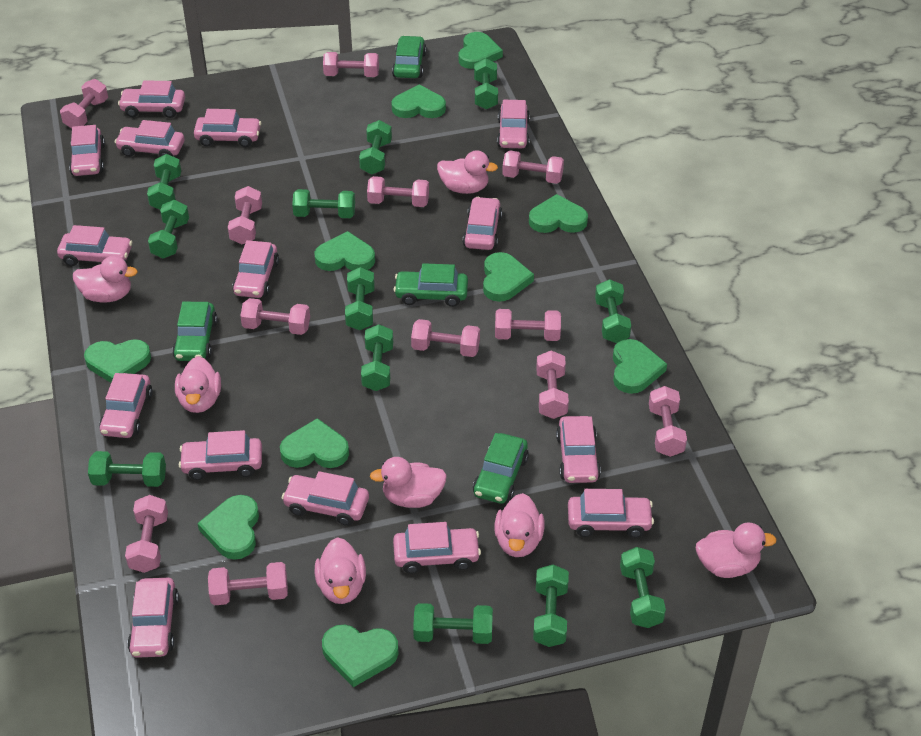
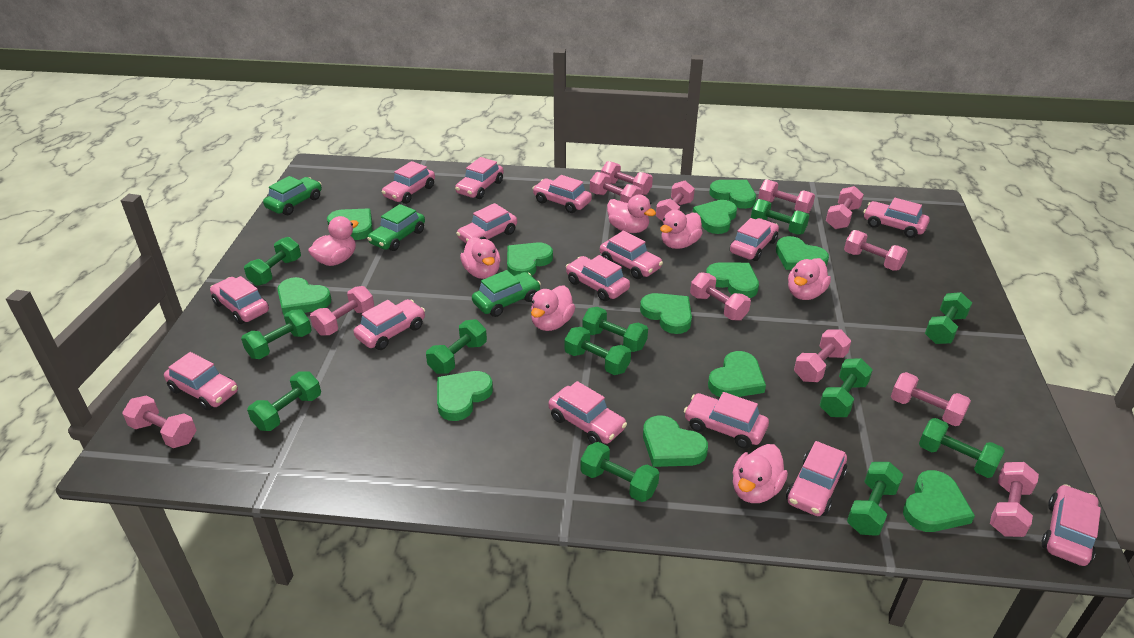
green car: 4 -> 3
green heart: 10 -> 12

